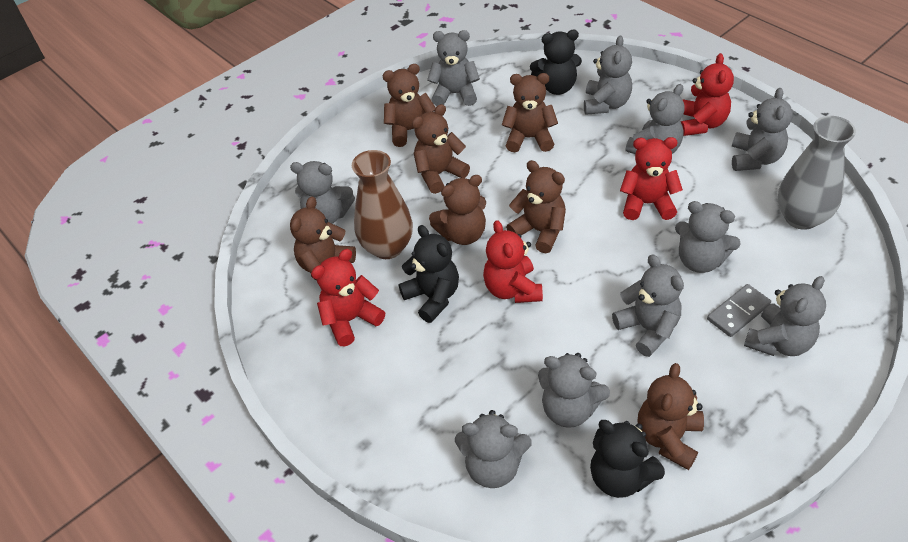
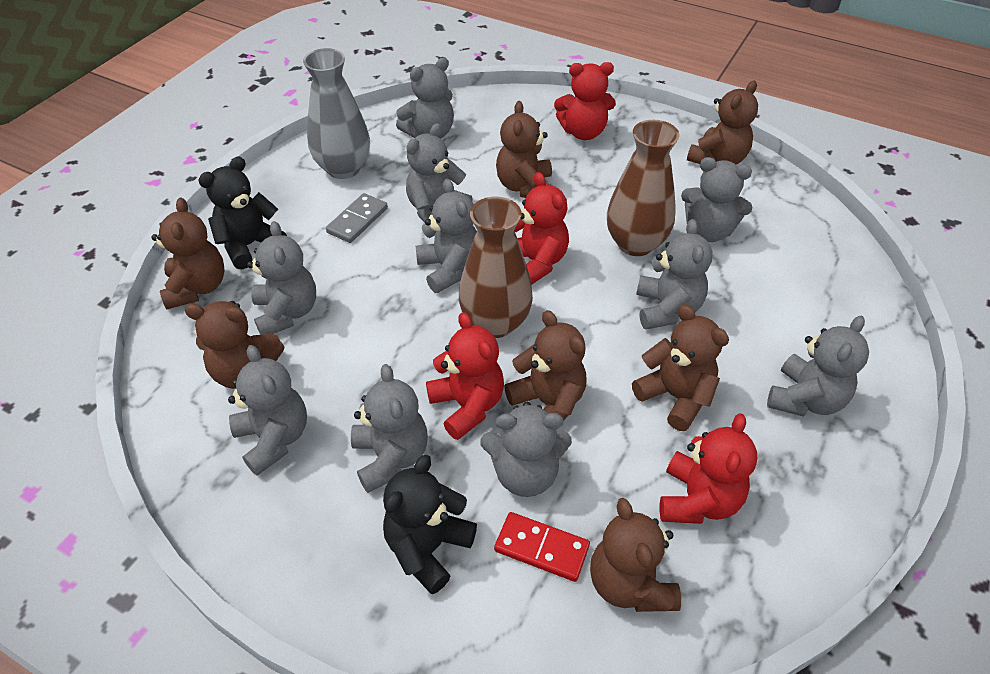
black teddy bear: 3 -> 2
brown vase: 1 -> 2
red domino: 0 -> 1

